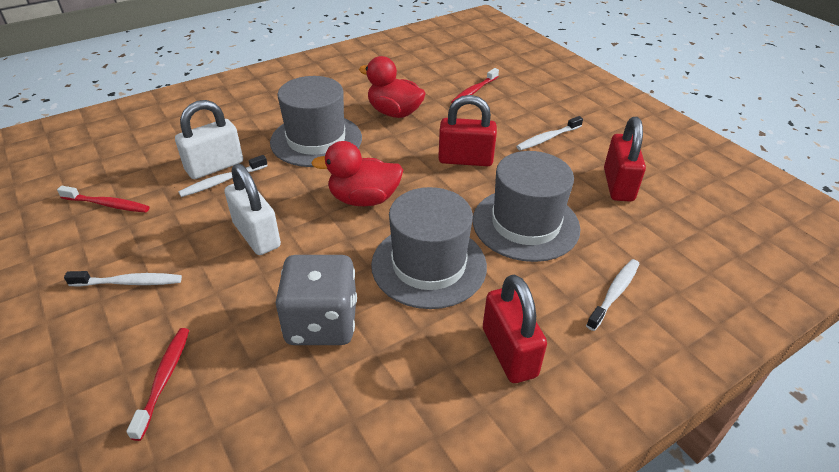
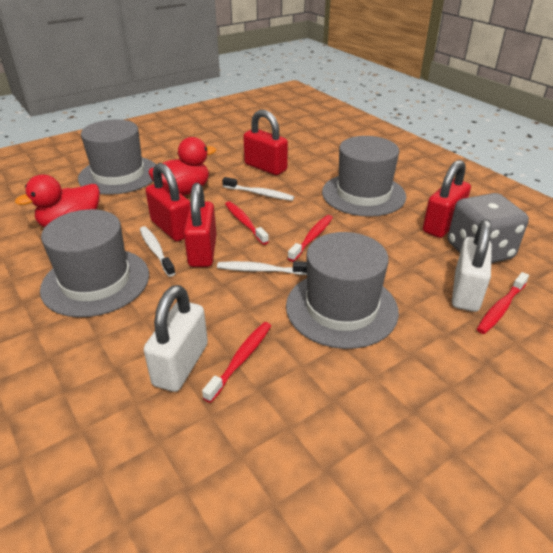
grey hat: 3 -> 4
red padlock: 3 -> 4
red toothbrush: 3 -> 4
white toothbrush: 4 -> 3

